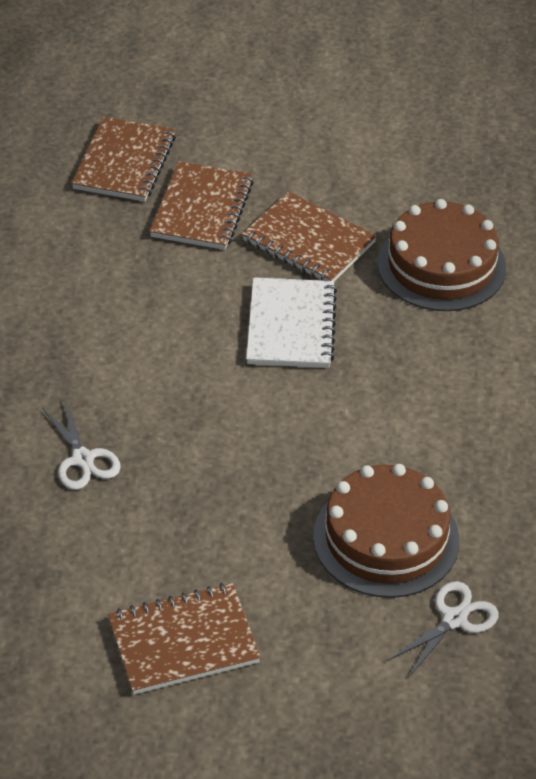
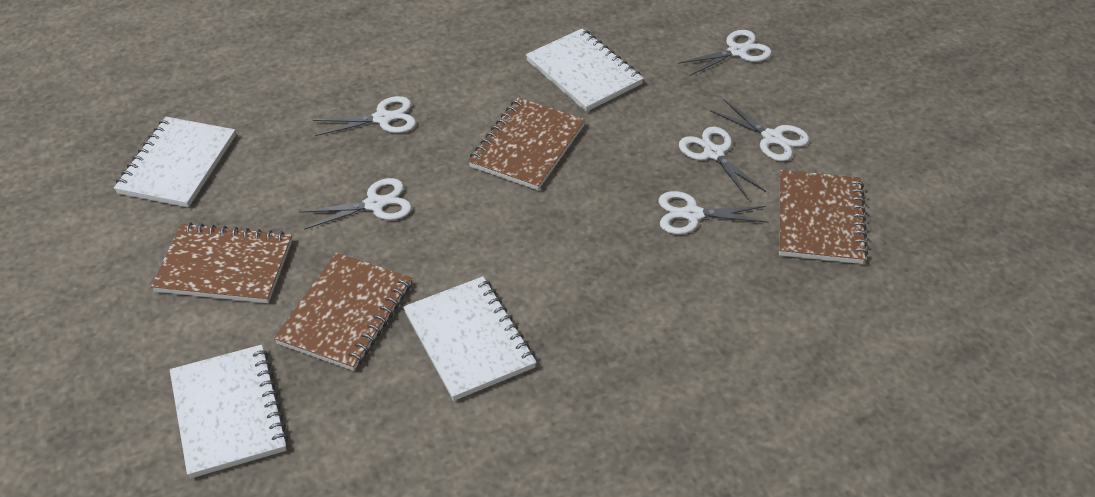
brown cake: 2 -> 0
white notebook: 1 -> 4
white scissors: 2 -> 6

